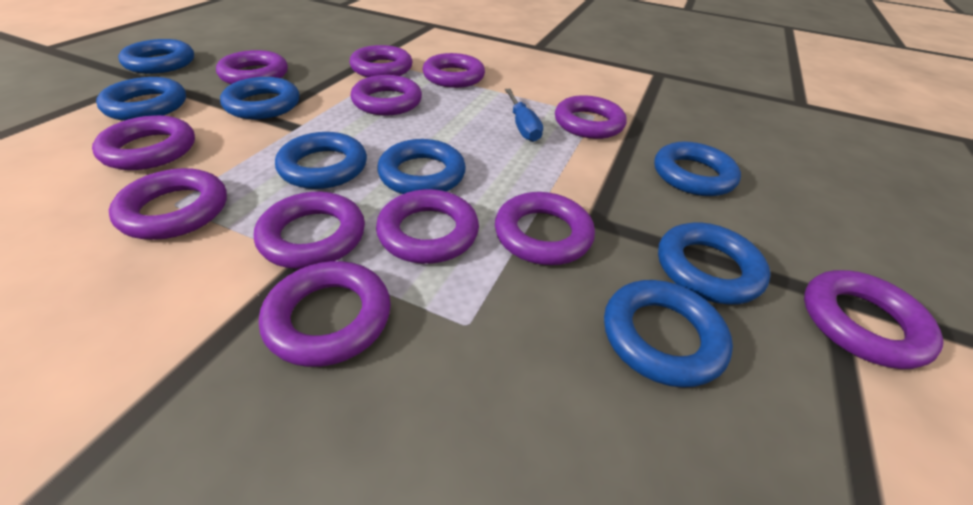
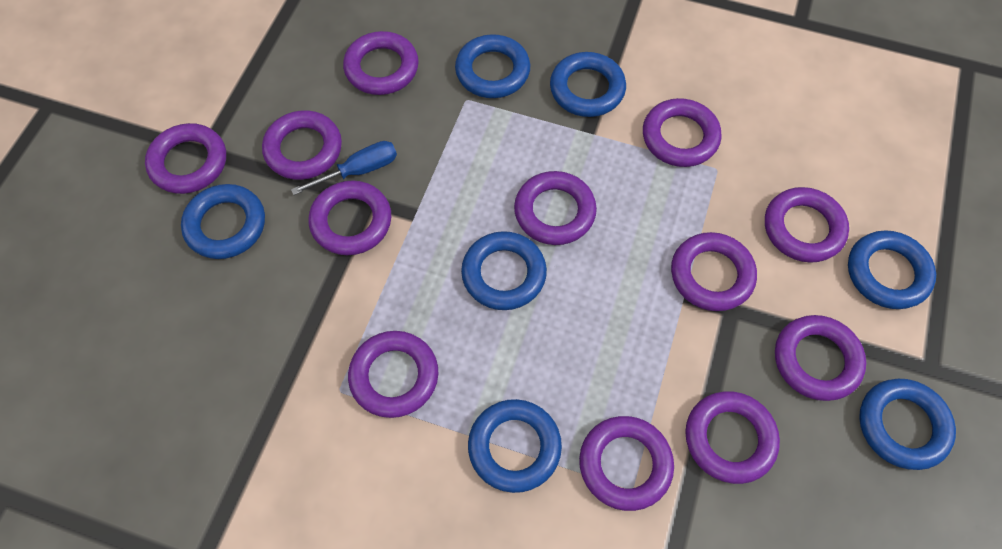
blue ring: 8 -> 7

